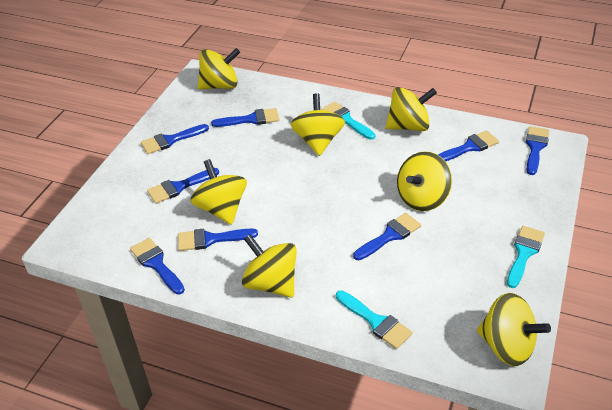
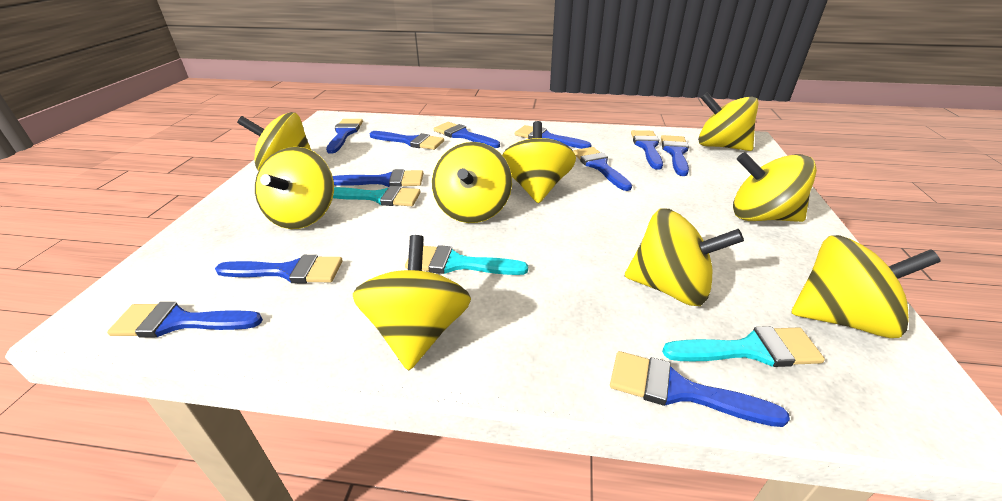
blue brush: 8 -> 11
yellow spinning top: 7 -> 9

